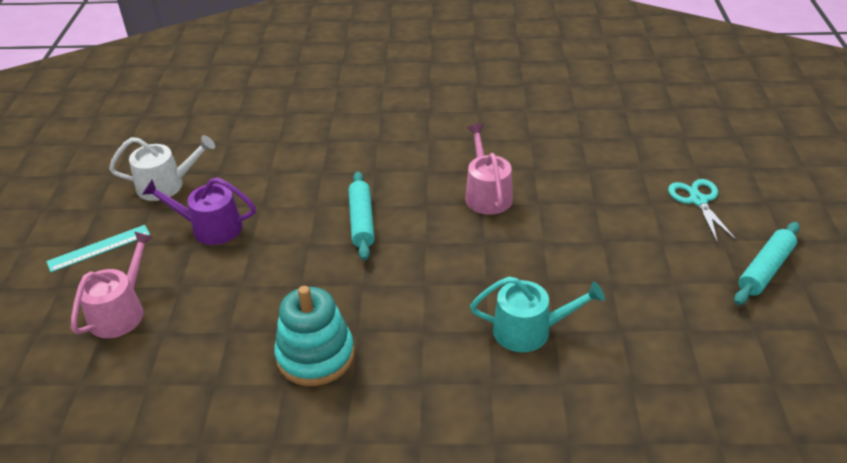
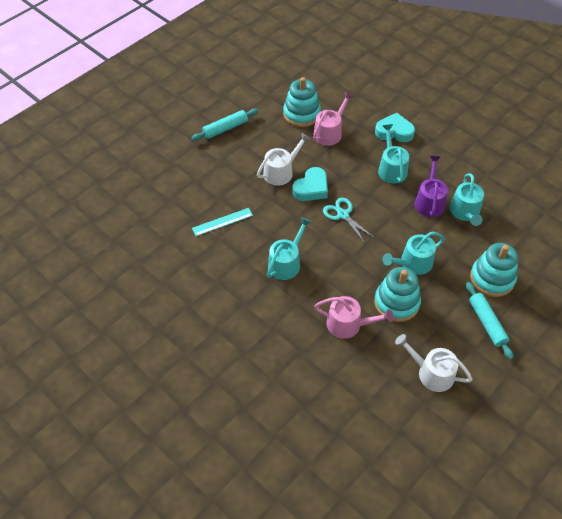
turquoise heart: 0 -> 2
turquoise stacking toy: 1 -> 3
turquoise watering can: 1 -> 4
white watering can: 1 -> 2

